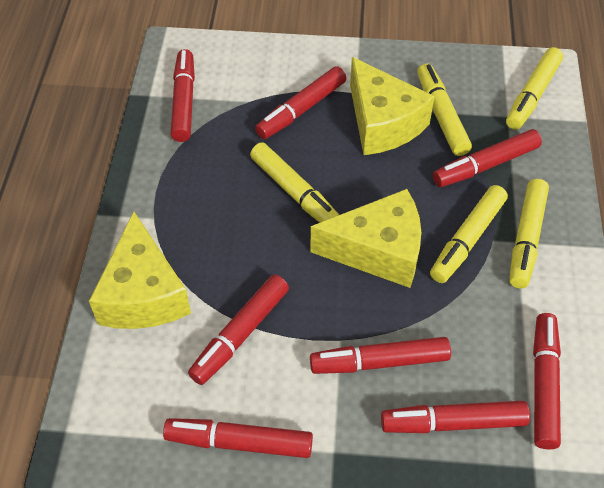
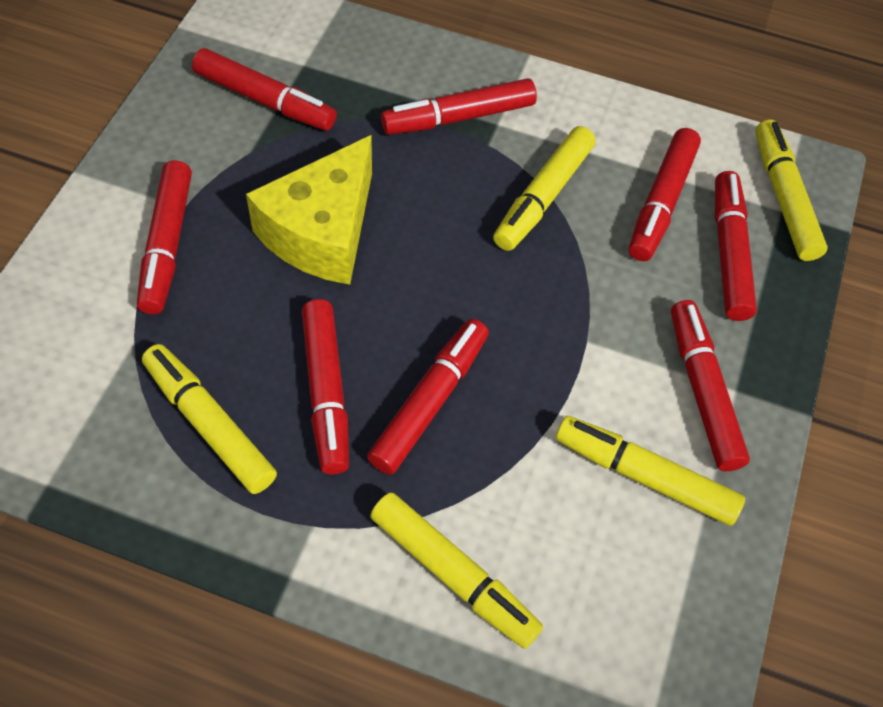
yellow cheese: 3 -> 1

